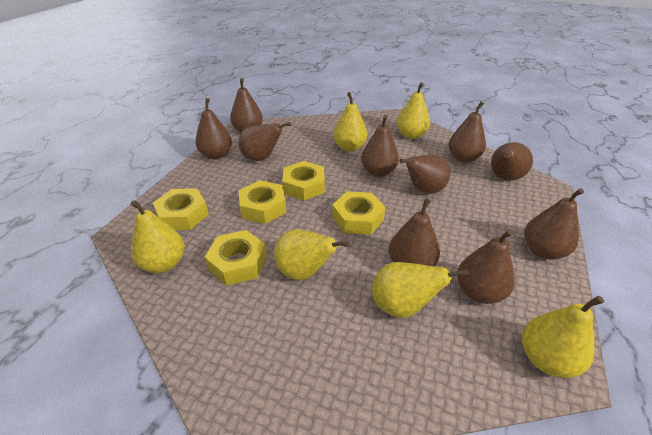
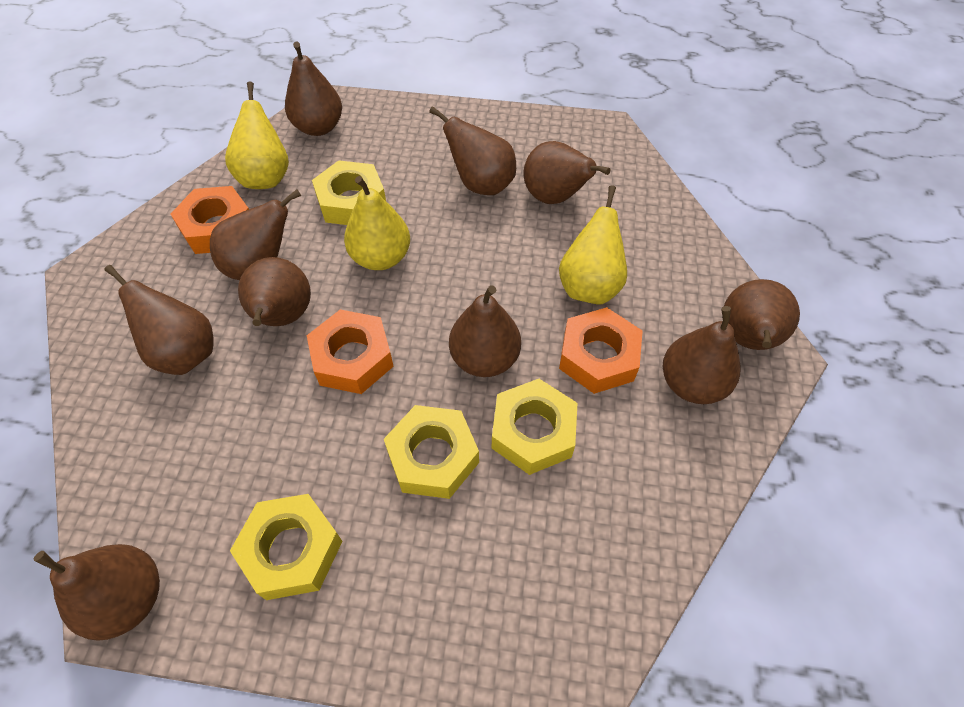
orange nut: 0 -> 3
yellow nut: 5 -> 4
yellow pear: 6 -> 3

